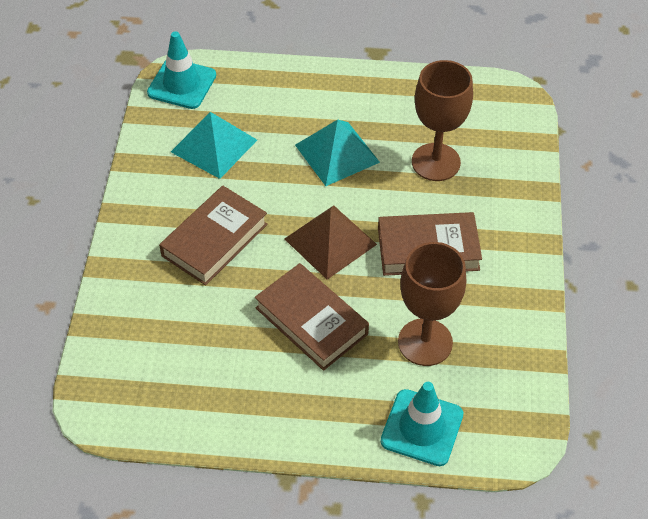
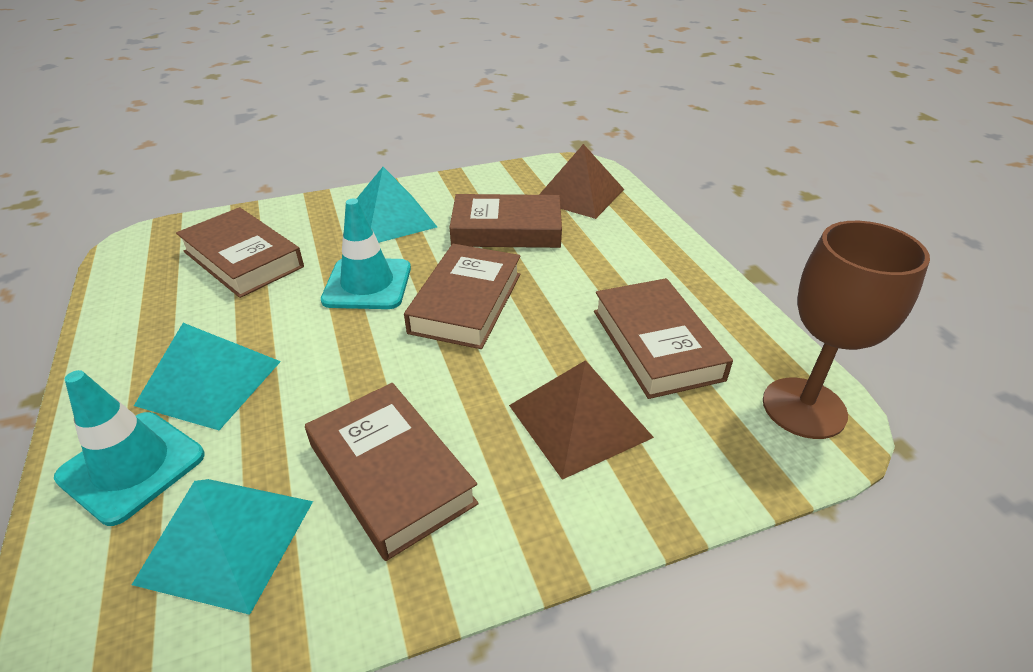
brown book: 3 -> 5
brown goblet: 2 -> 1
brown pyramid: 1 -> 2
turquoise pyramid: 2 -> 3

